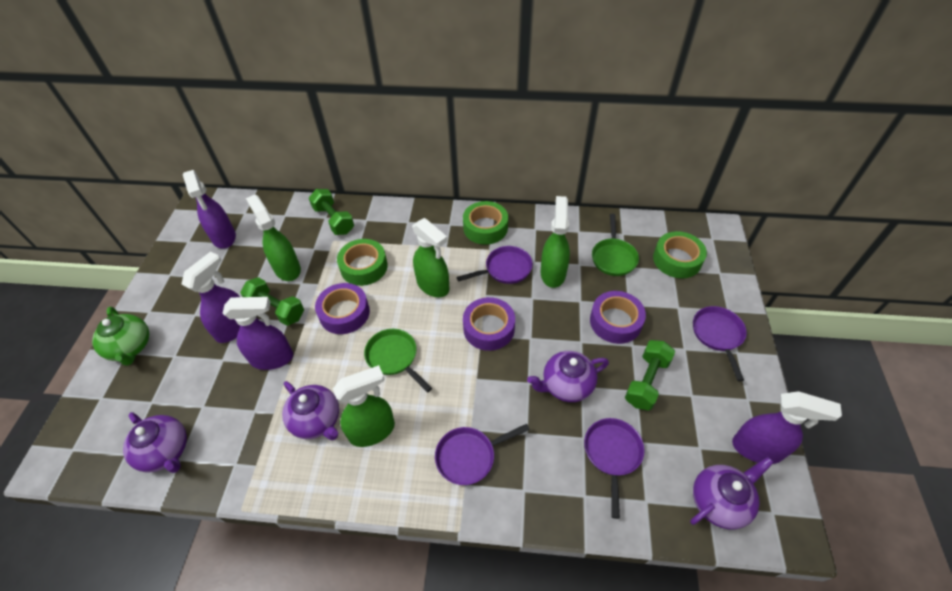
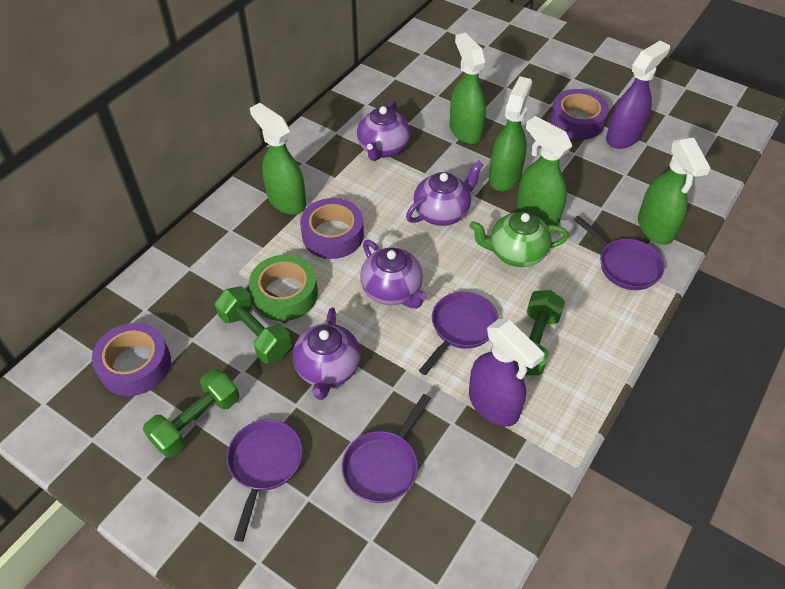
green pan: 2 -> 0
green spray bottle: 4 -> 5
green tape: 3 -> 1
purple spray bottle: 4 -> 2

